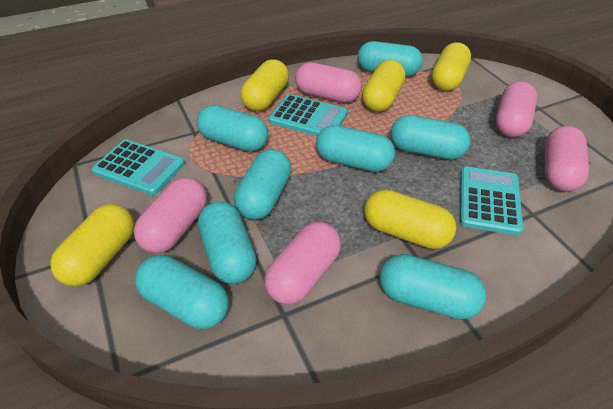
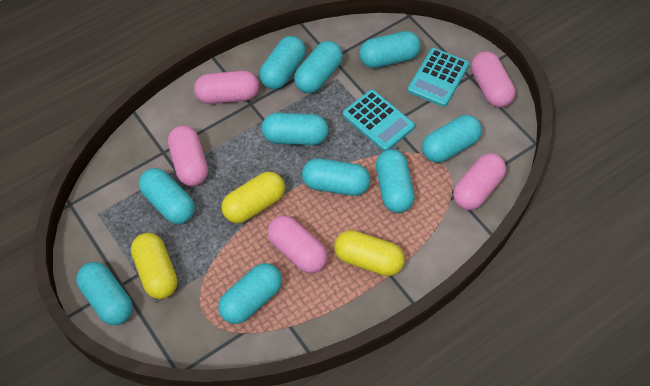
turquoise calculator: 3 -> 2
turquoise capsule: 8 -> 10
yellow capsule: 5 -> 3

